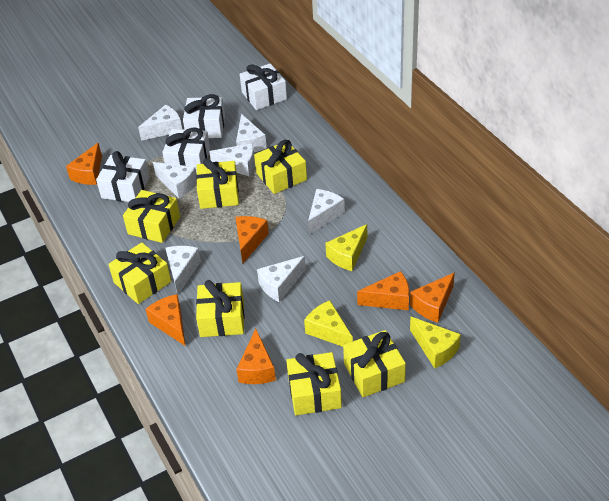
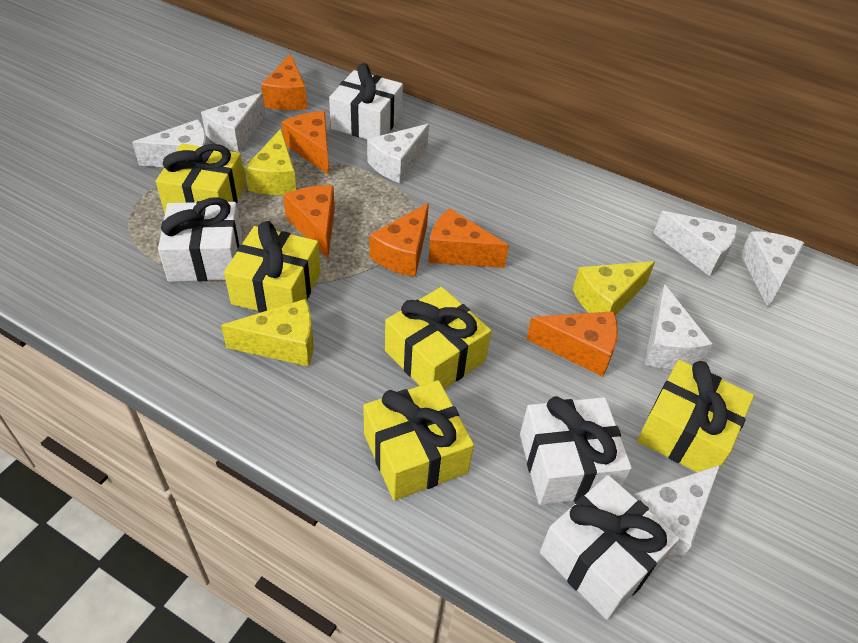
yellow gift: 7 -> 5

